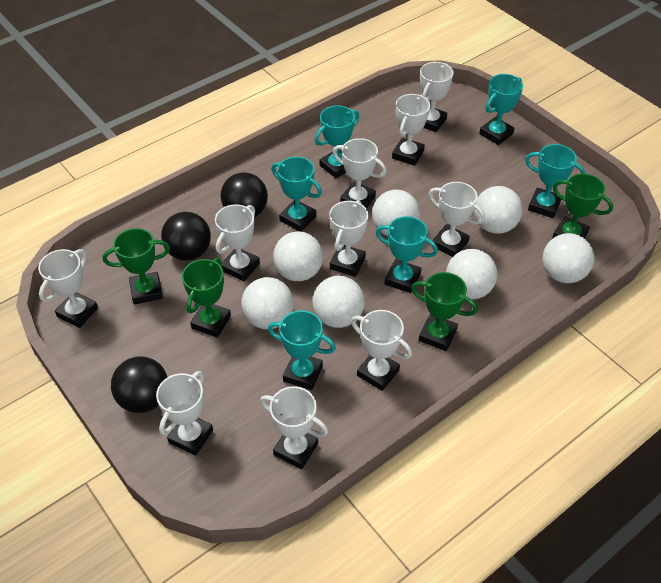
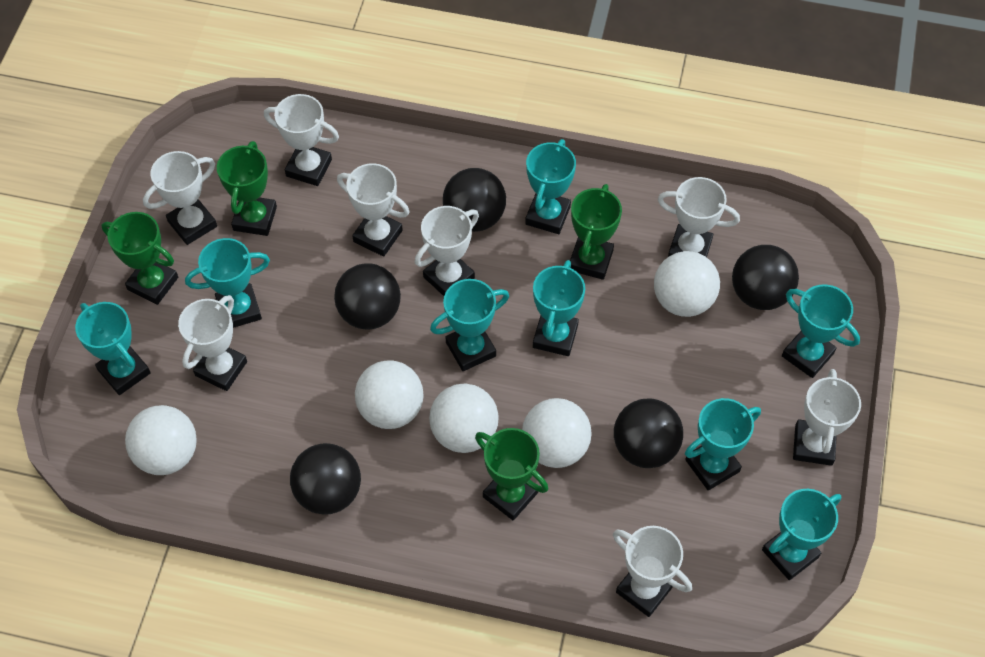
black ball: 3 -> 5
turquoise trophy: 6 -> 8
white ball: 7 -> 5
white trophy: 10 -> 8

